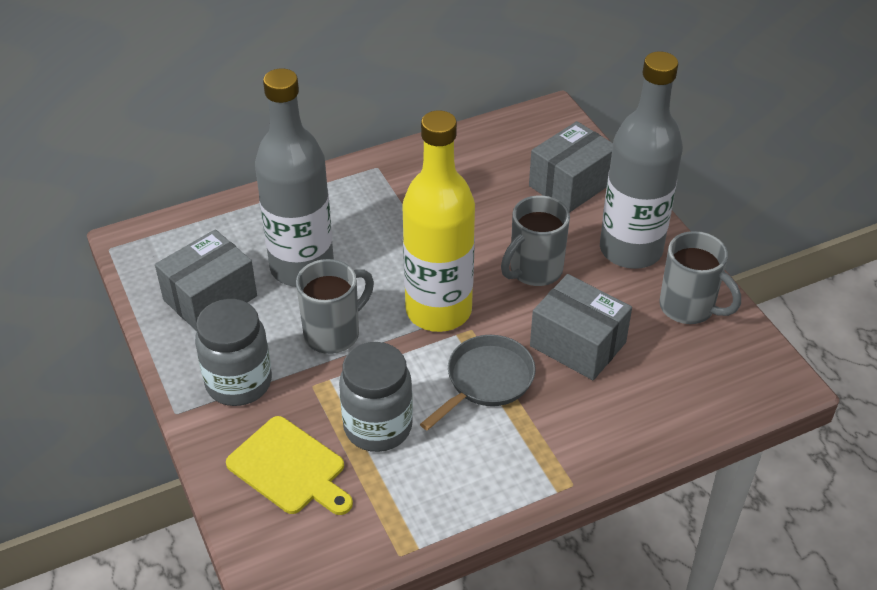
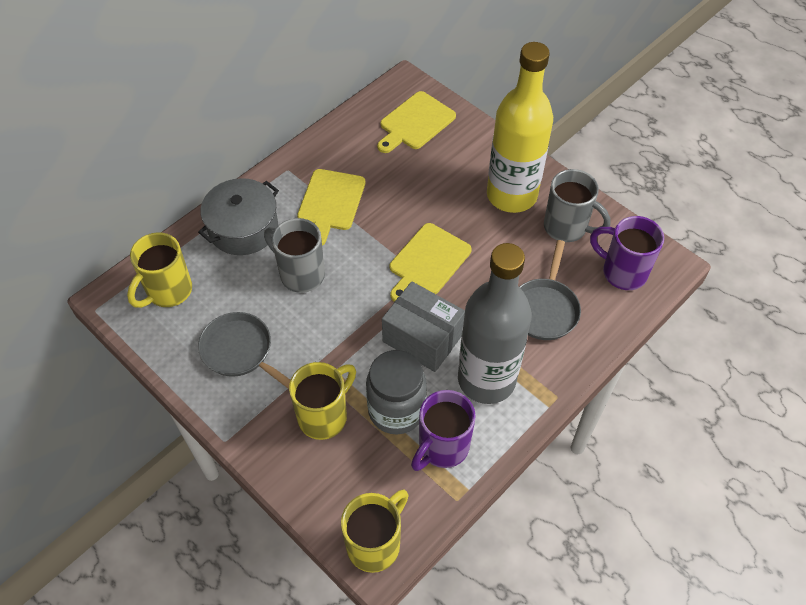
grey bottle: 2 -> 1
grey box: 3 -> 1
grey jar: 2 -> 1
grey mug: 3 -> 2
grey pan: 1 -> 2
grey pot: 0 -> 1
purple mug: 0 -> 2
yellow cutting board: 1 -> 3
yellow mug: 0 -> 3

